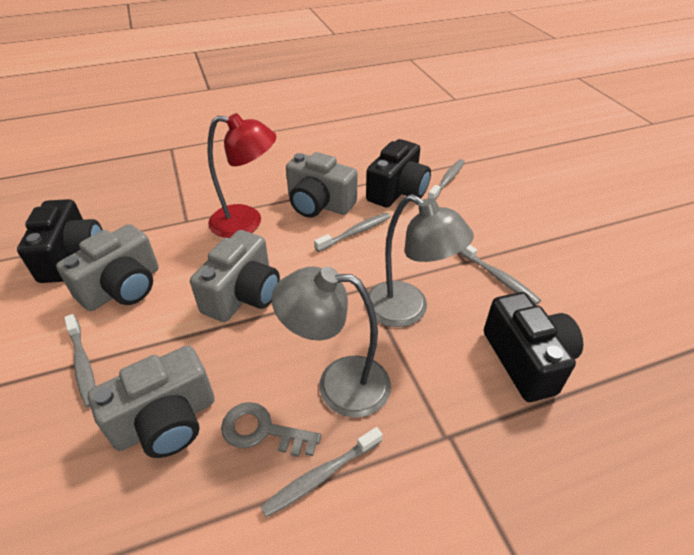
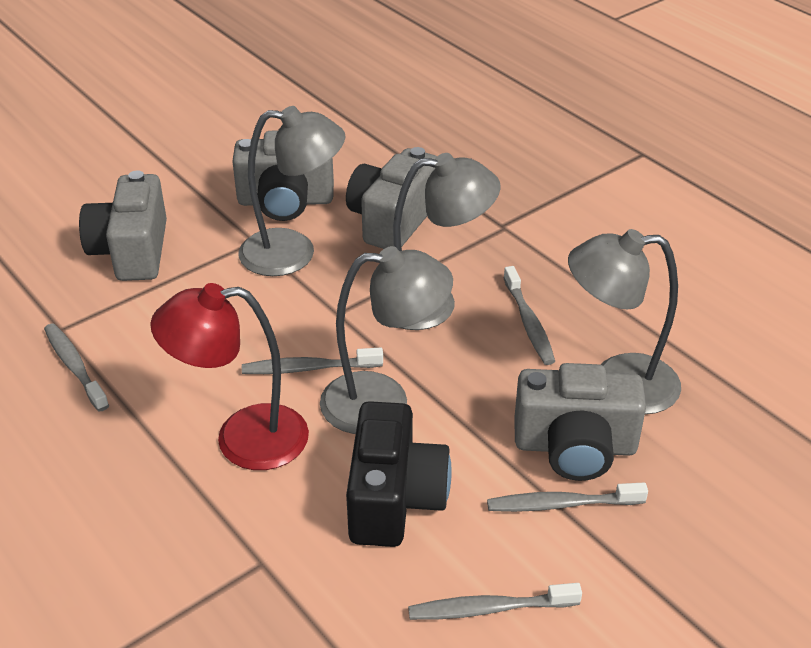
black camera: 3 -> 1
grey key: 1 -> 0
grey lamp: 2 -> 4

